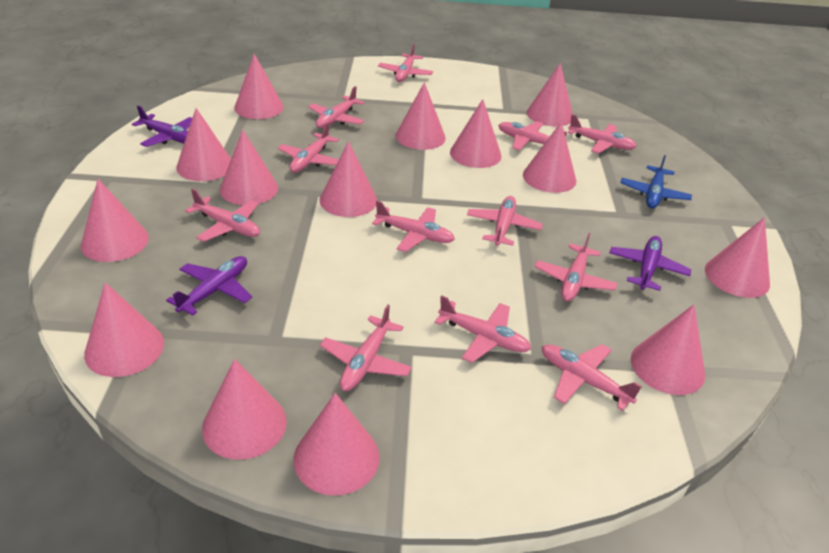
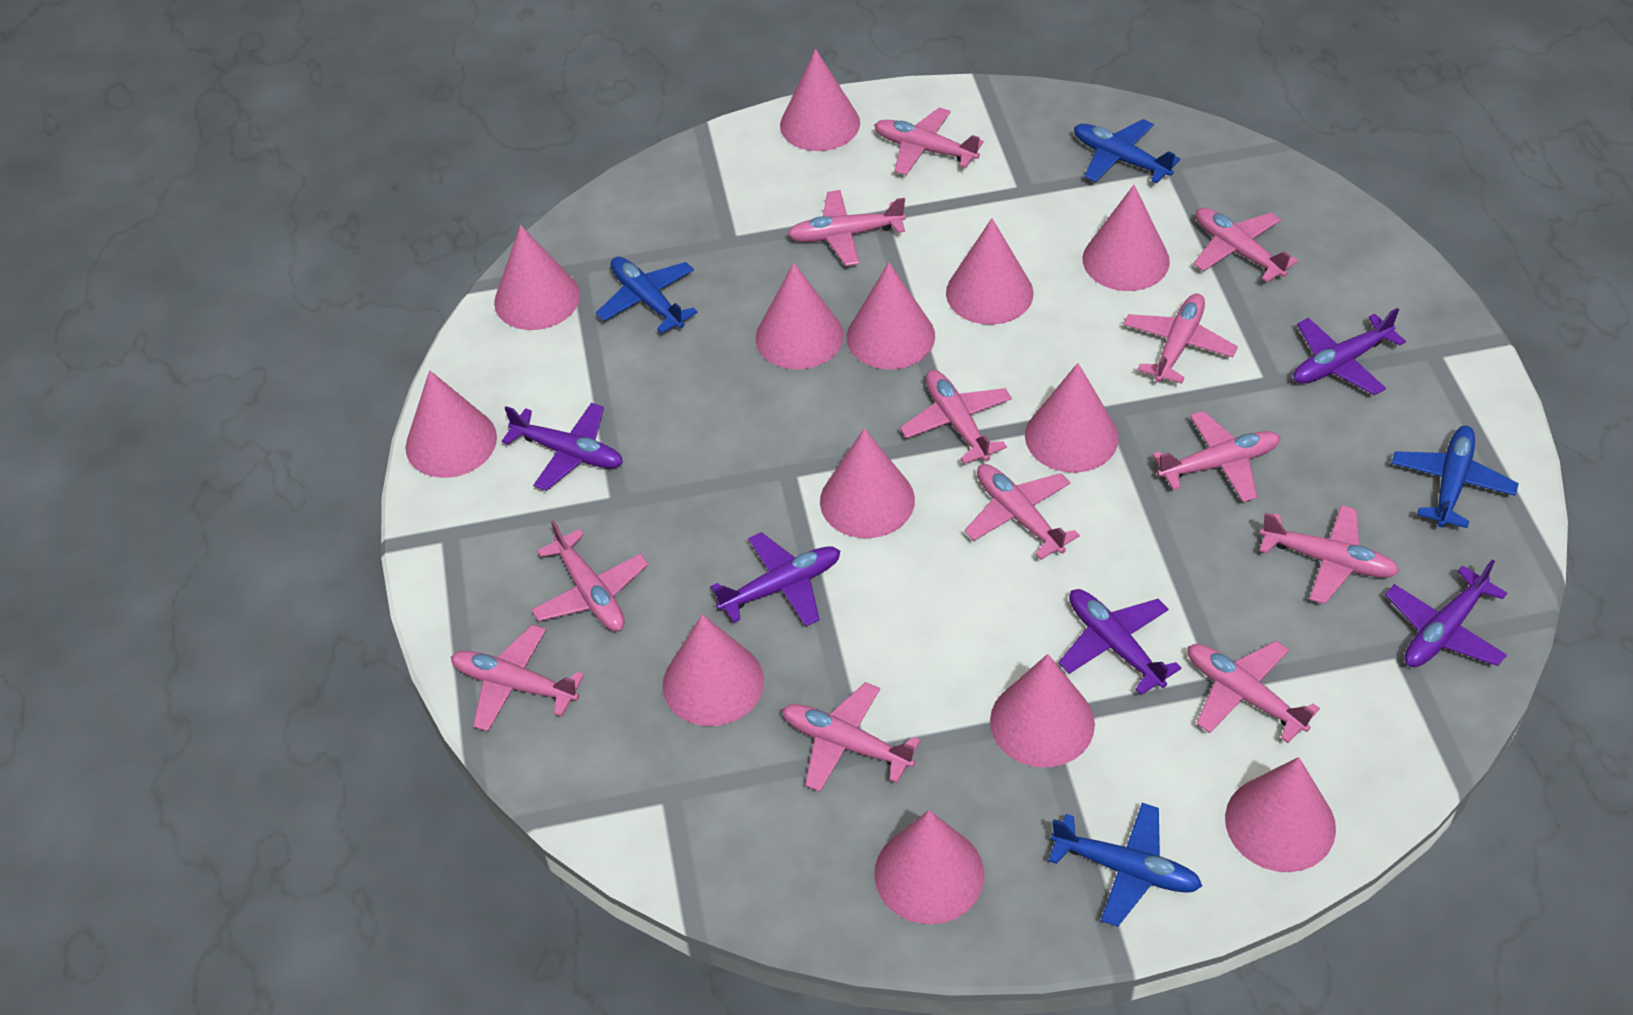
blue plane: 1 -> 4
pink cone: 14 -> 13
purple plane: 3 -> 5

